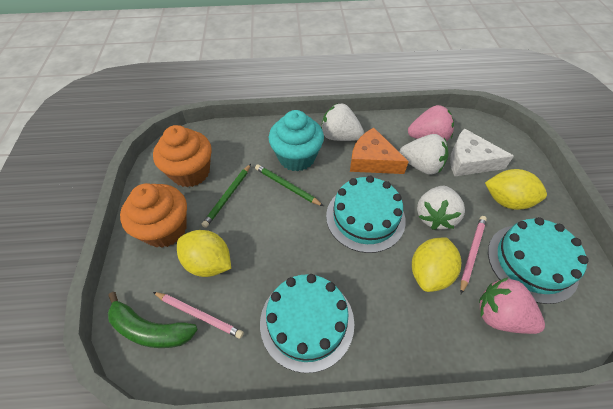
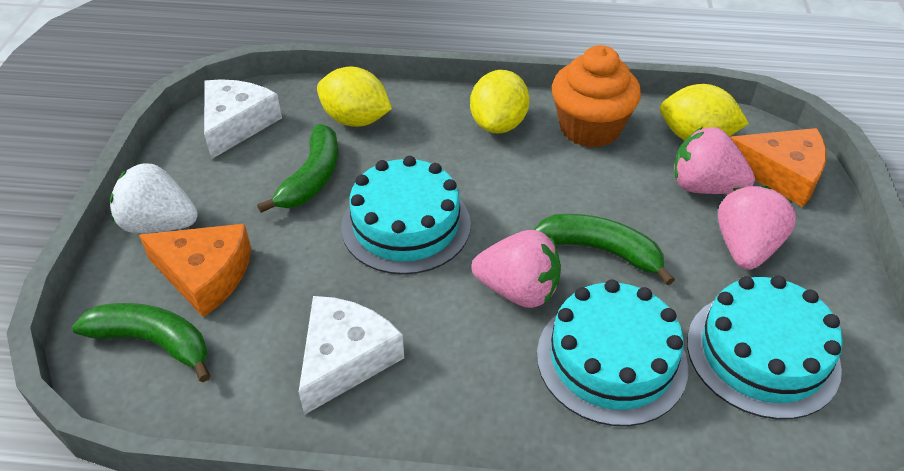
green banana: 1 -> 3
green pencil: 2 -> 0
orange cheese: 1 -> 2
orange cupcake: 2 -> 1
pink pencil: 2 -> 0
pink strawberry: 2 -> 3
turquoise cupcake: 1 -> 0
white cheese: 1 -> 2
white strawberry: 3 -> 1

